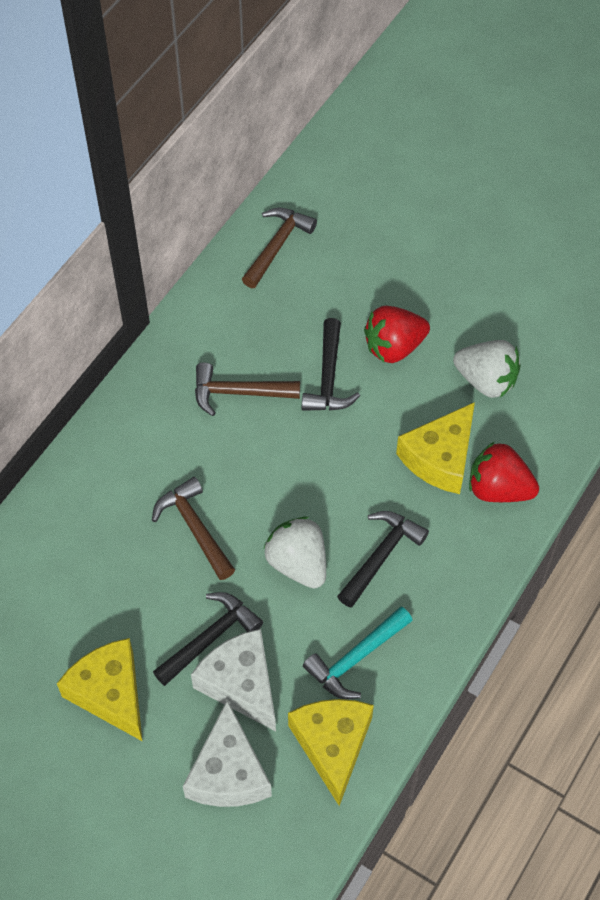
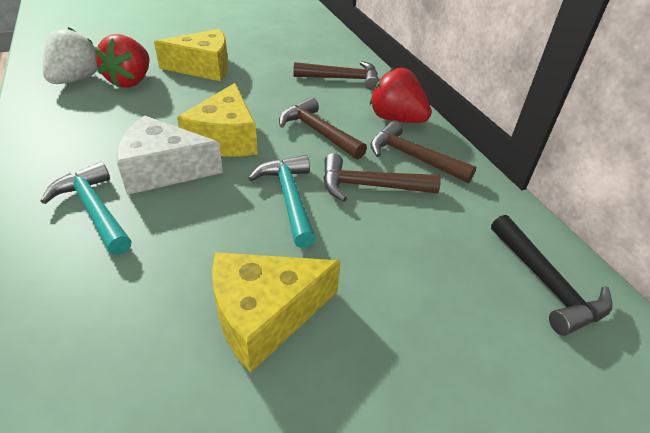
black hammer: 3 -> 1
brown hammer: 3 -> 4
turquoise hammer: 1 -> 2
white cheese: 2 -> 1
white strawberry: 2 -> 1

